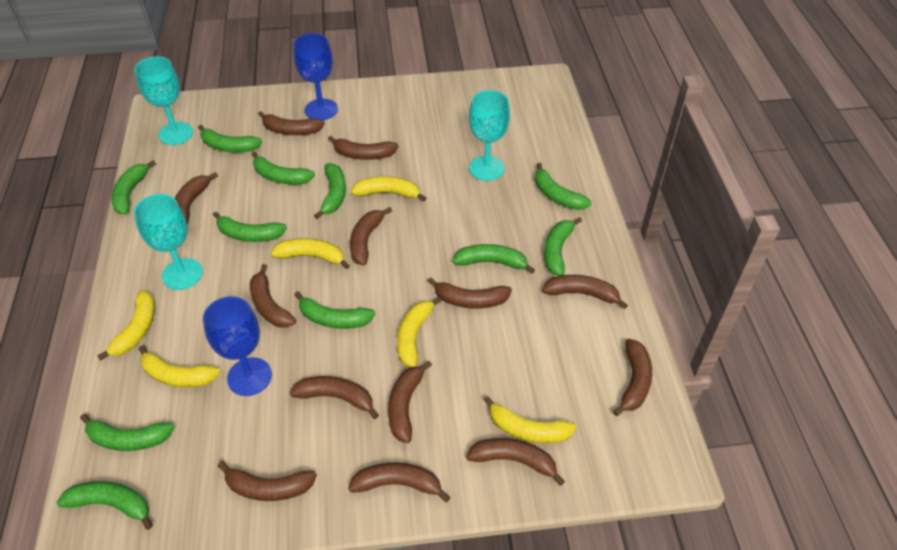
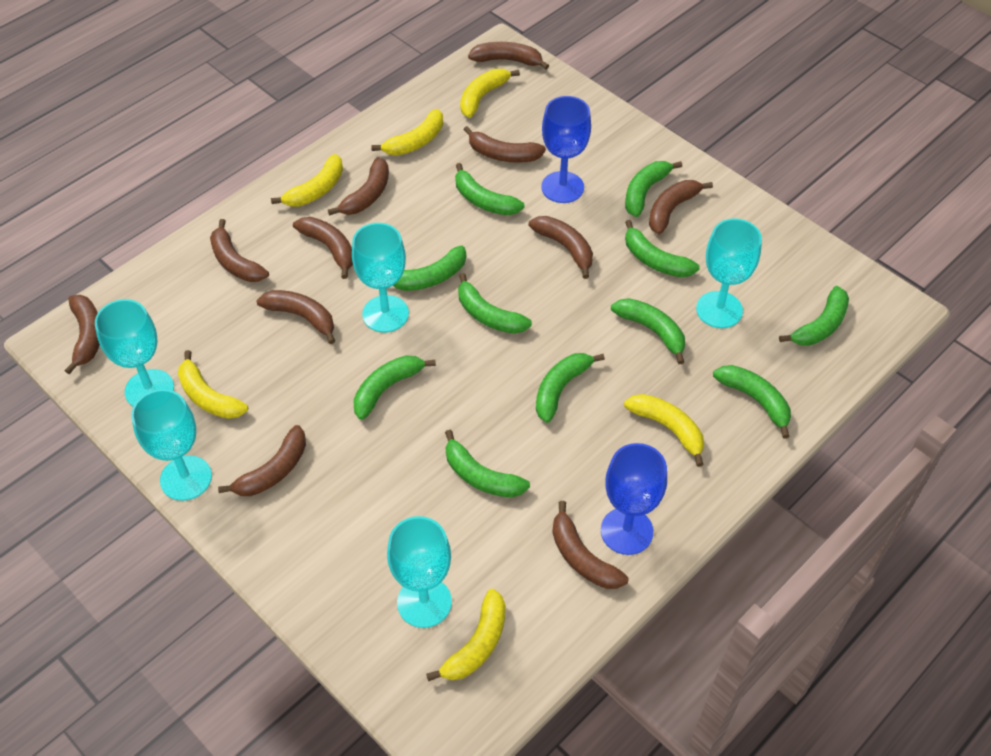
brown banana: 13 -> 11
turquoise goblet: 3 -> 5

